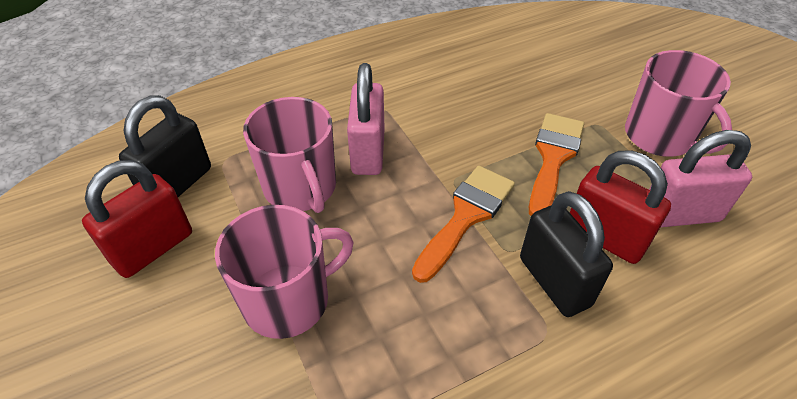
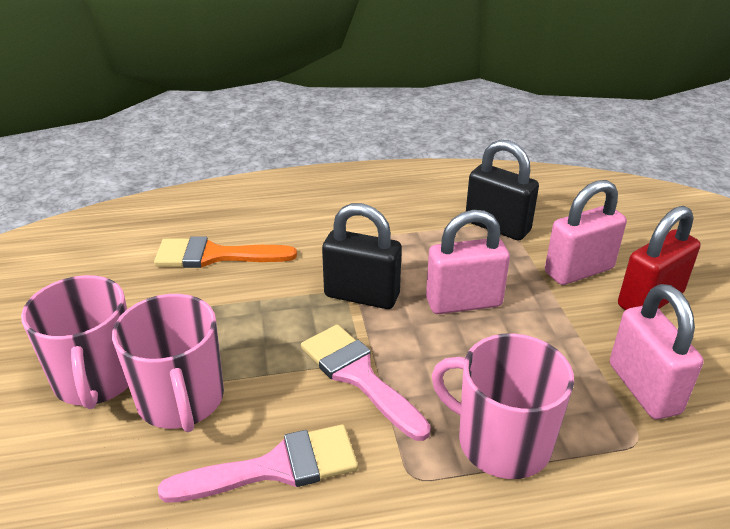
orange brush: 2 -> 1
pink brush: 0 -> 2
pink padlock: 2 -> 3
red padlock: 2 -> 1

